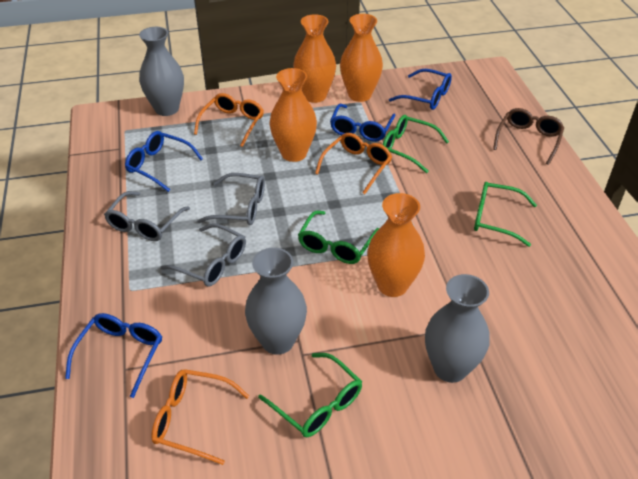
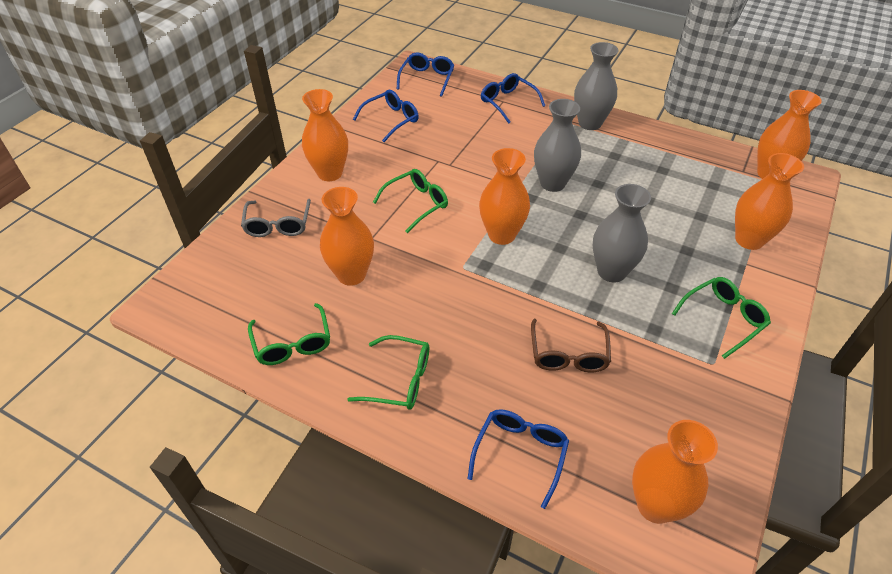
grey glasses: 3 -> 1
orange glasses: 3 -> 0
orange vase: 4 -> 6

